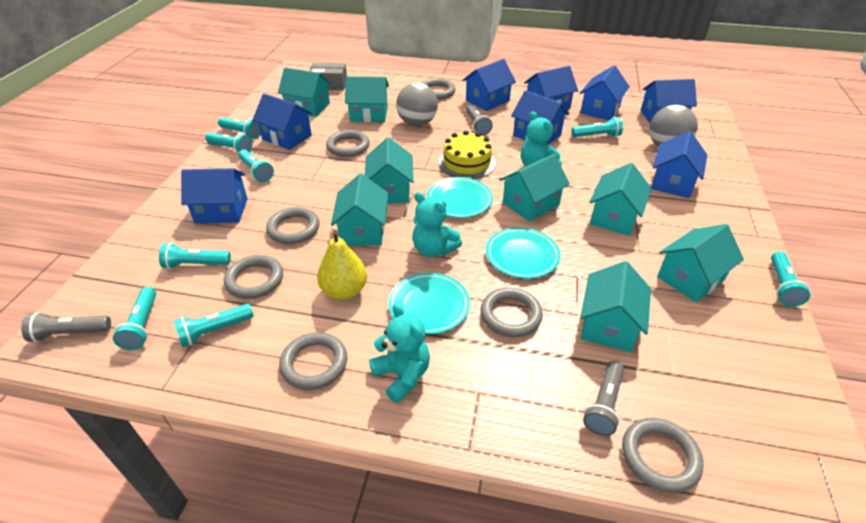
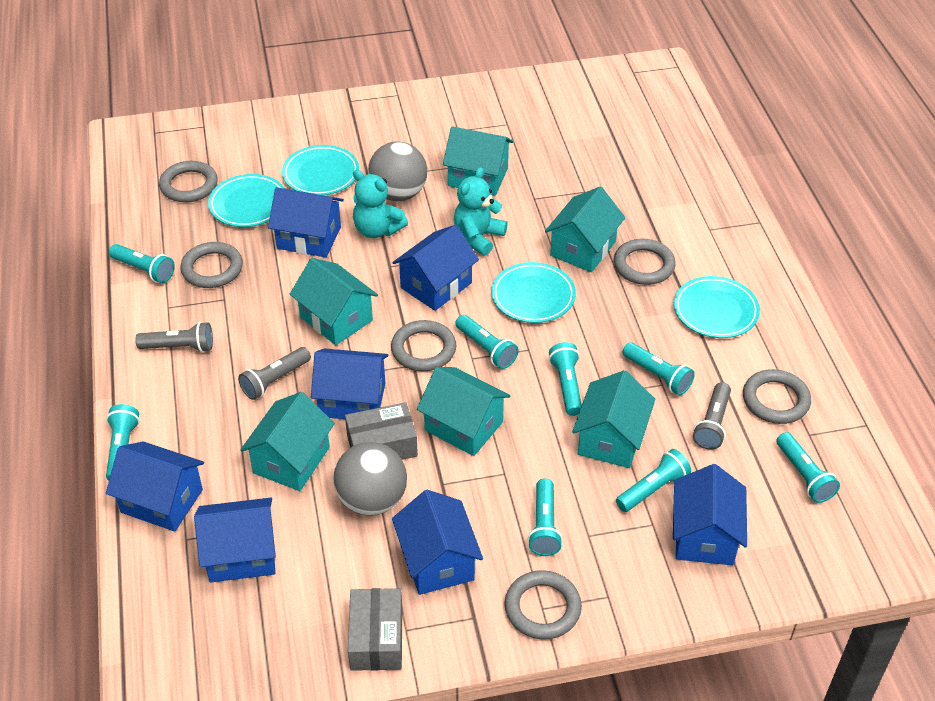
blue house: 8 -> 7
grey box: 1 -> 2
grey ring: 7 -> 6
turquoise house: 8 -> 6
turquoise plate: 3 -> 4
turquoise teddy bear: 3 -> 2
yellow cake: 1 -> 0
yellow pear: 1 -> 0

